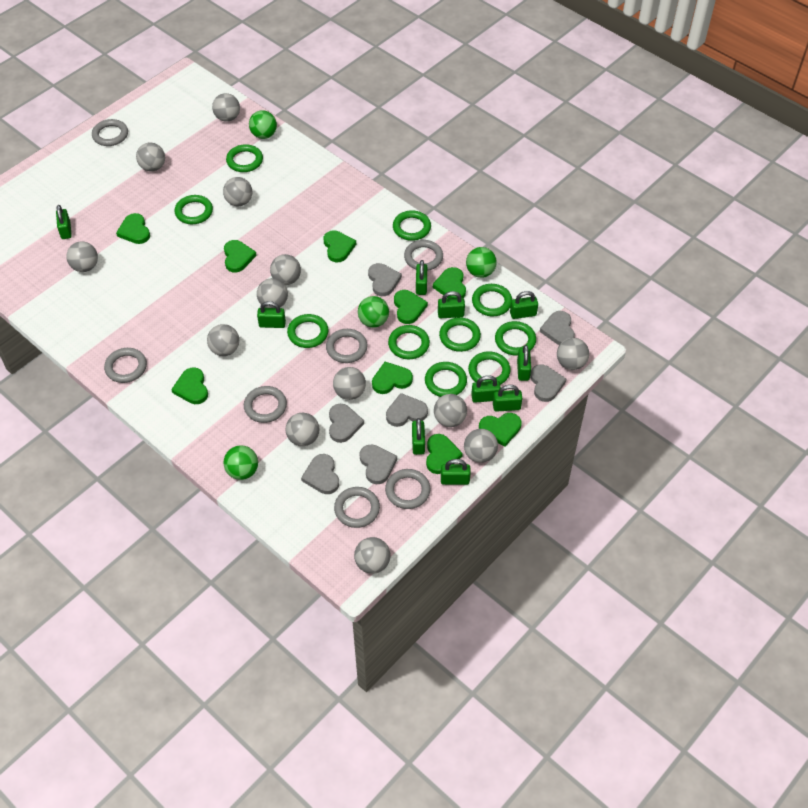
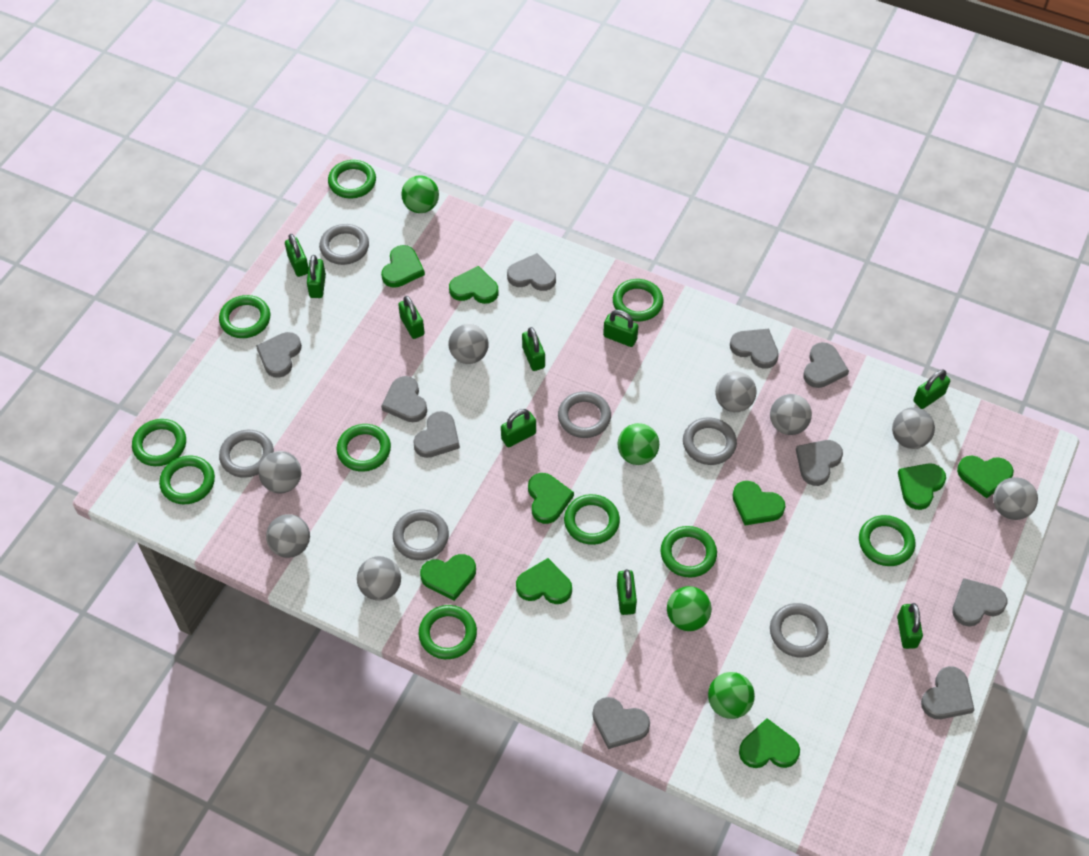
green padlock: 10 -> 9
grey ball: 13 -> 8
grey heart: 7 -> 10
grey ring: 7 -> 6

